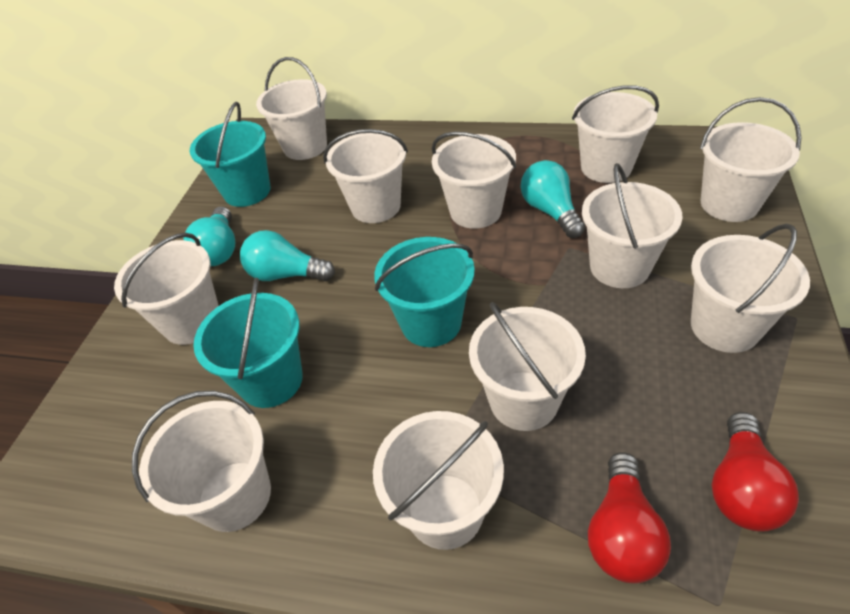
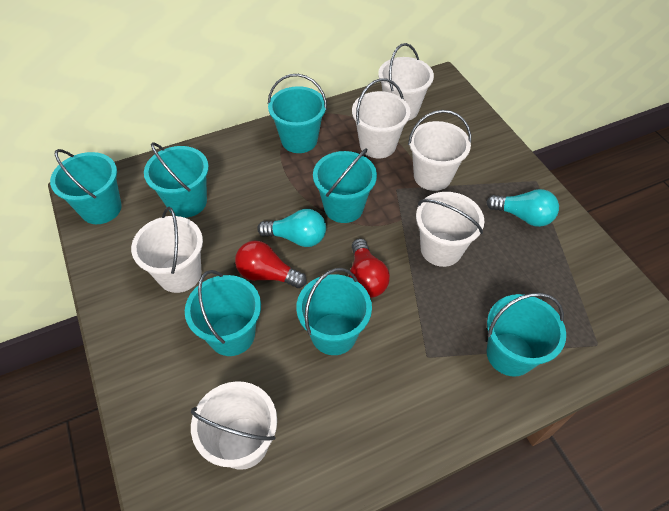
turquoise bucket: 3 -> 7
turquoise light bulb: 3 -> 2
white bucket: 11 -> 6

